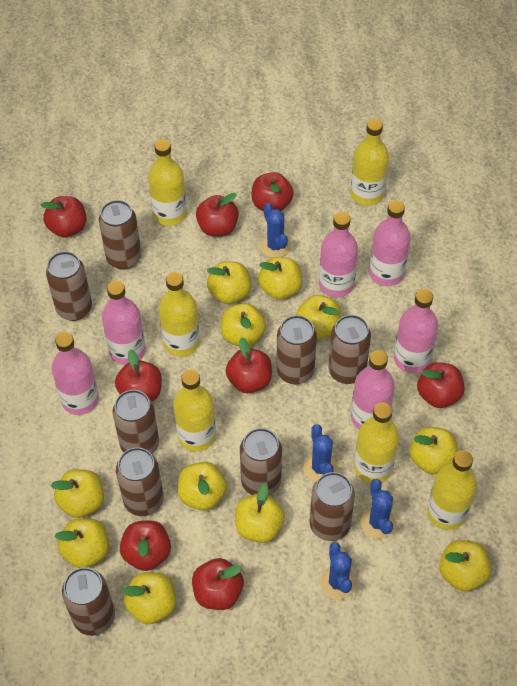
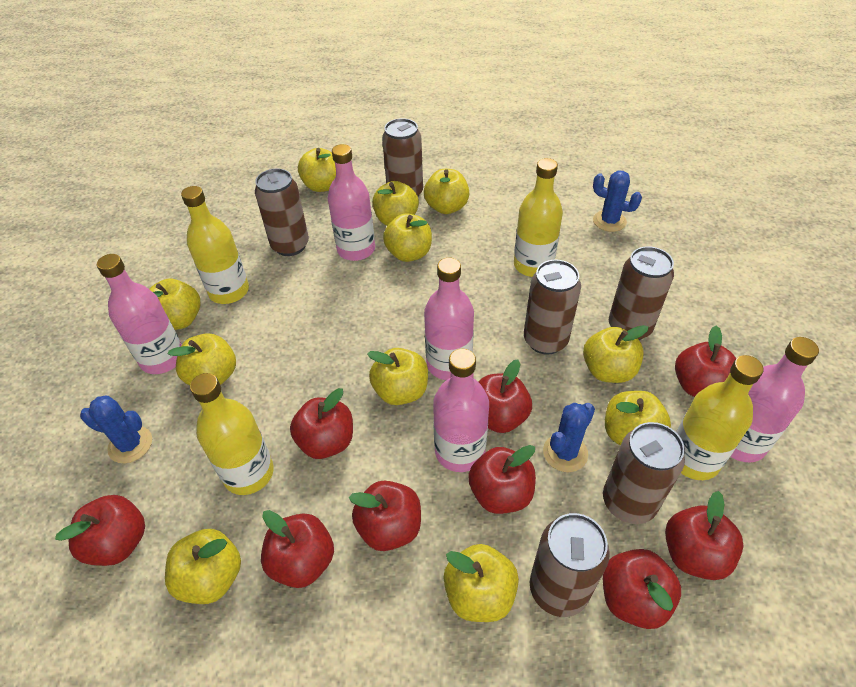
blue cactus: 4 -> 3
brown can: 9 -> 6
pink bottle: 6 -> 5
red apple: 8 -> 9
yellow bottle: 6 -> 4

